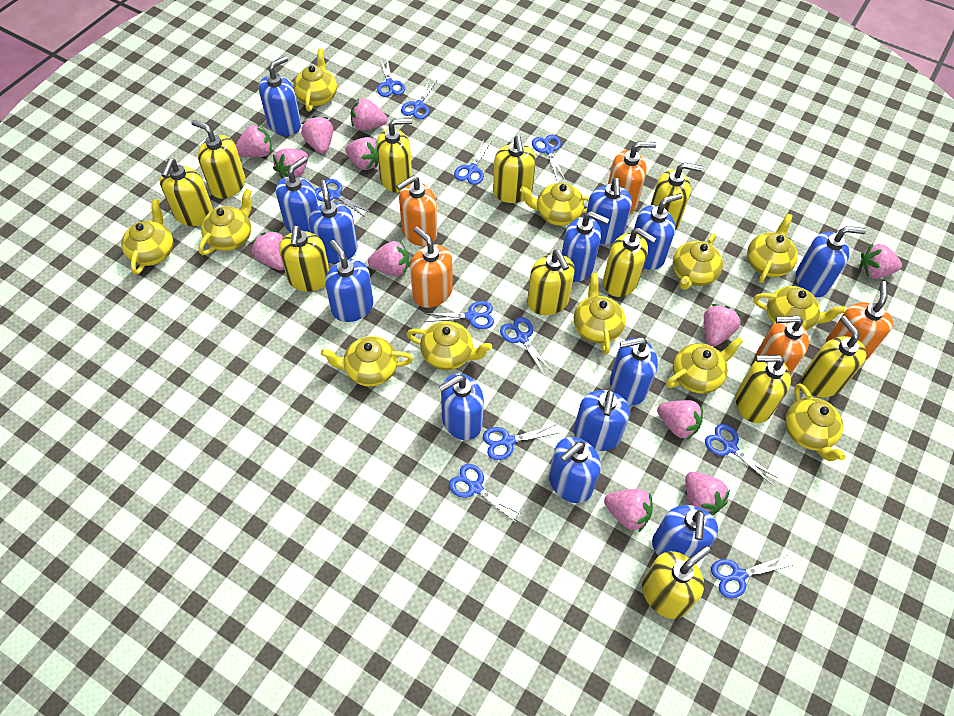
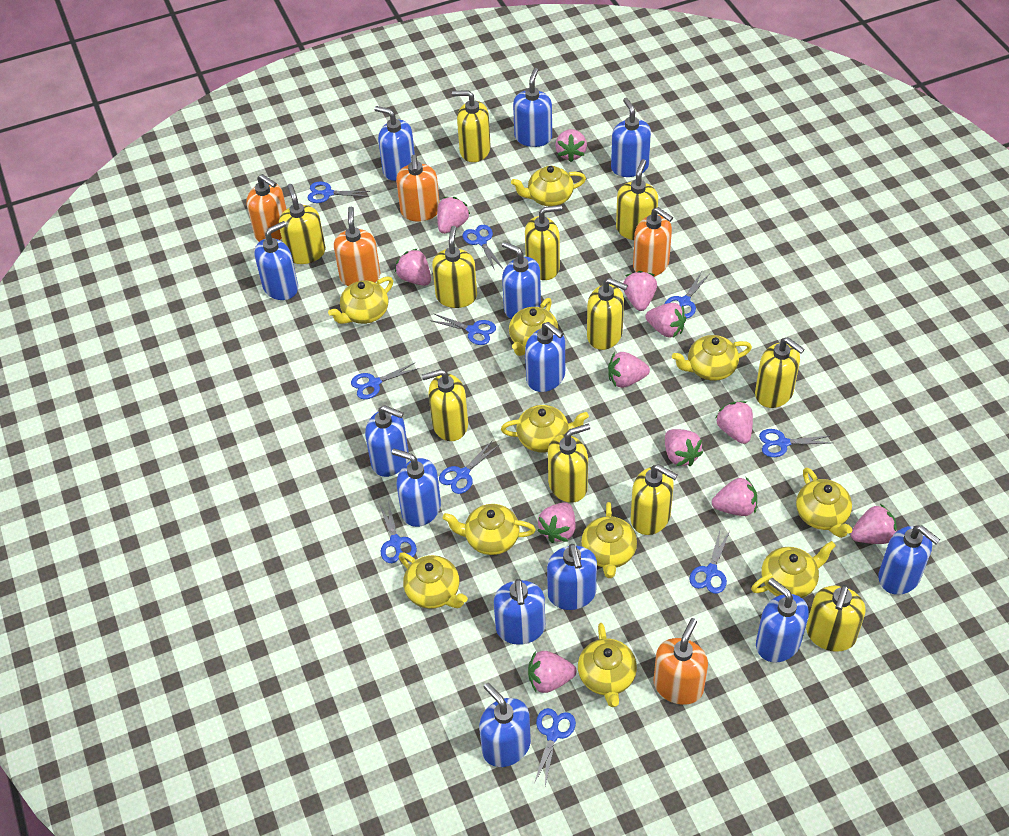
blue scissors: 11 -> 10
yellow teapot: 12 -> 11

